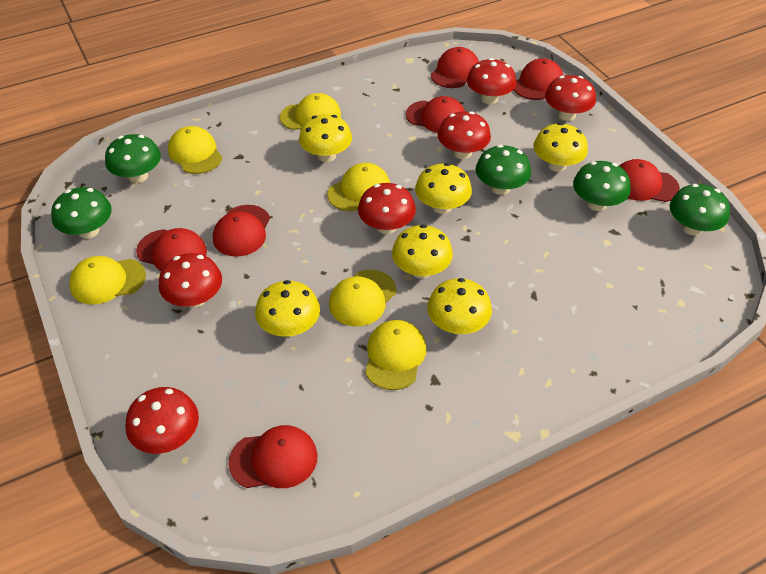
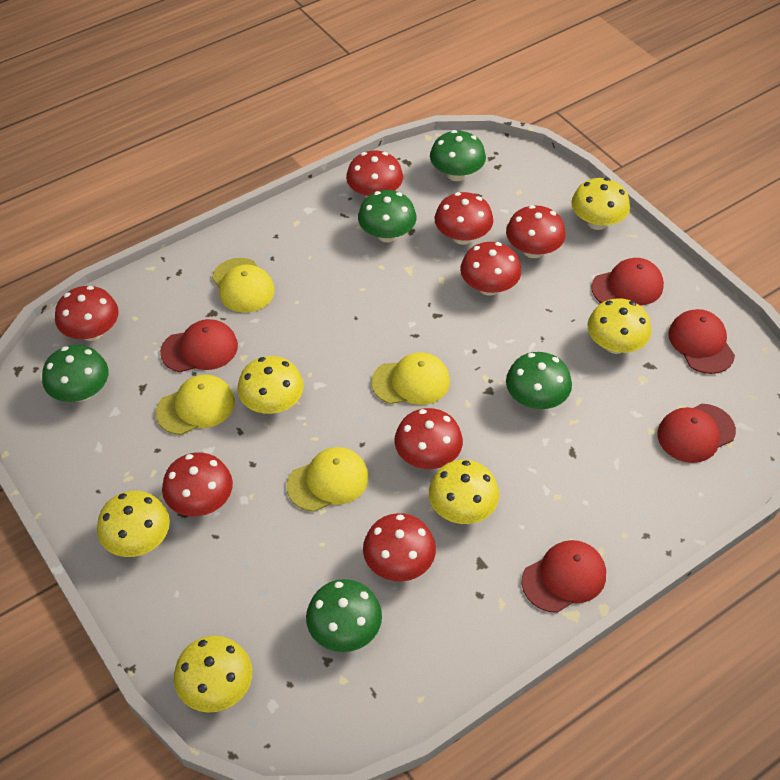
red cap: 7 -> 5
red mushroom: 6 -> 8
yellow cap: 6 -> 4

